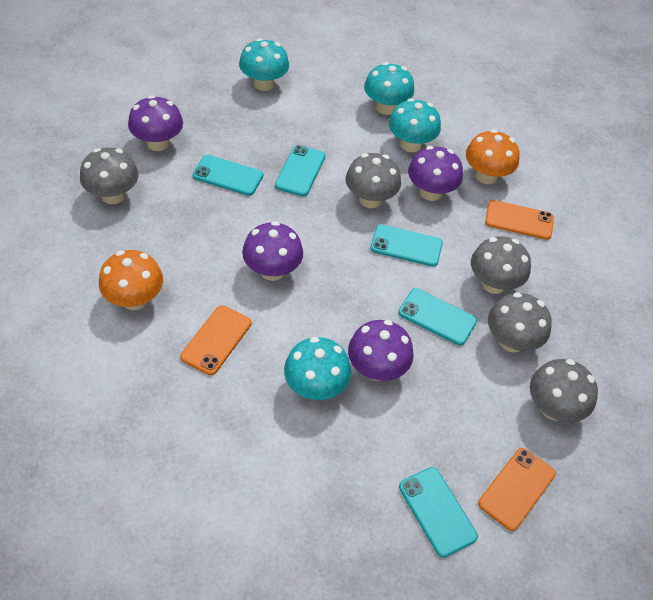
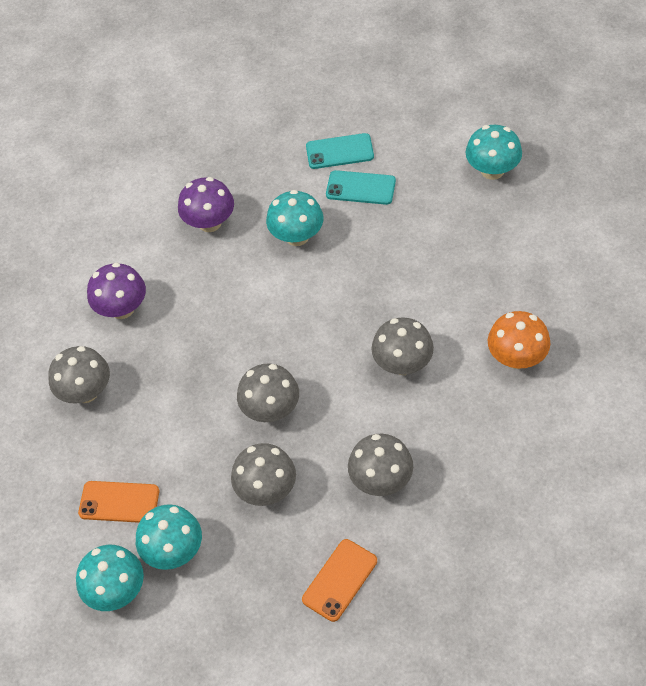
orange mushroom: 2 -> 1
orange phone: 3 -> 2
purple mushroom: 4 -> 2
turquoise phone: 5 -> 2

